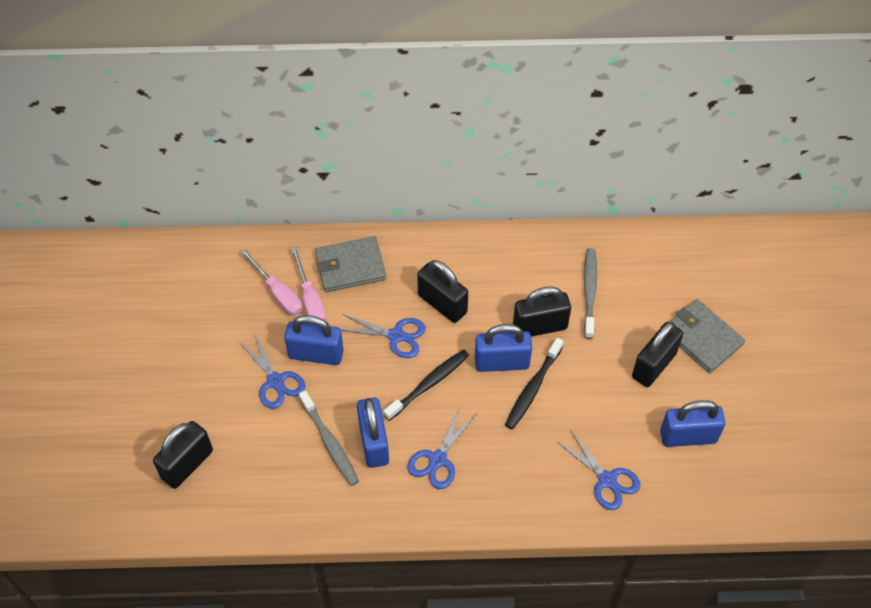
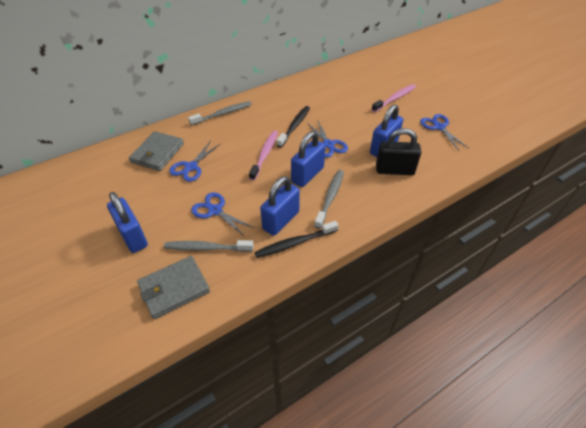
black padlock: 4 -> 1
grey toothbrush: 2 -> 3
pink screwdriver: 2 -> 0
pink toothbrush: 0 -> 2

